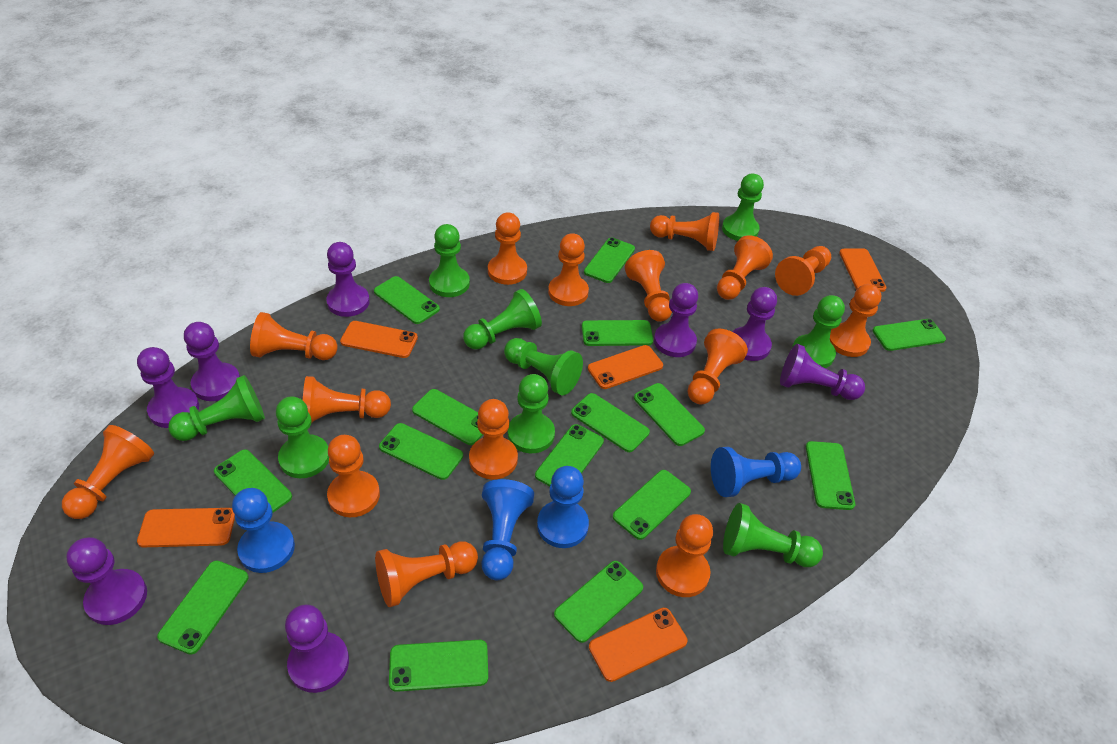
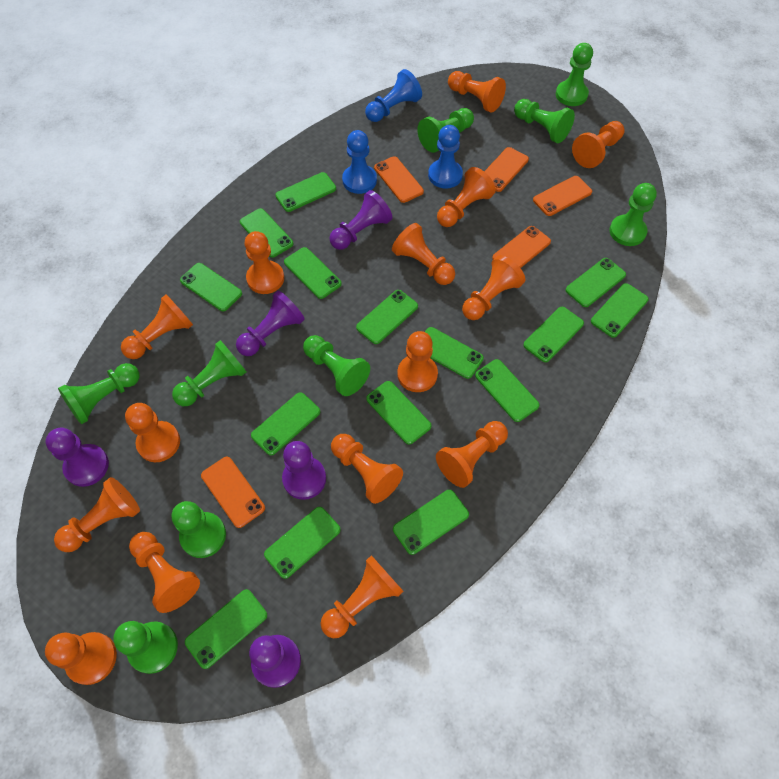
blue pawn: 4 -> 3
purple pawn: 8 -> 5

